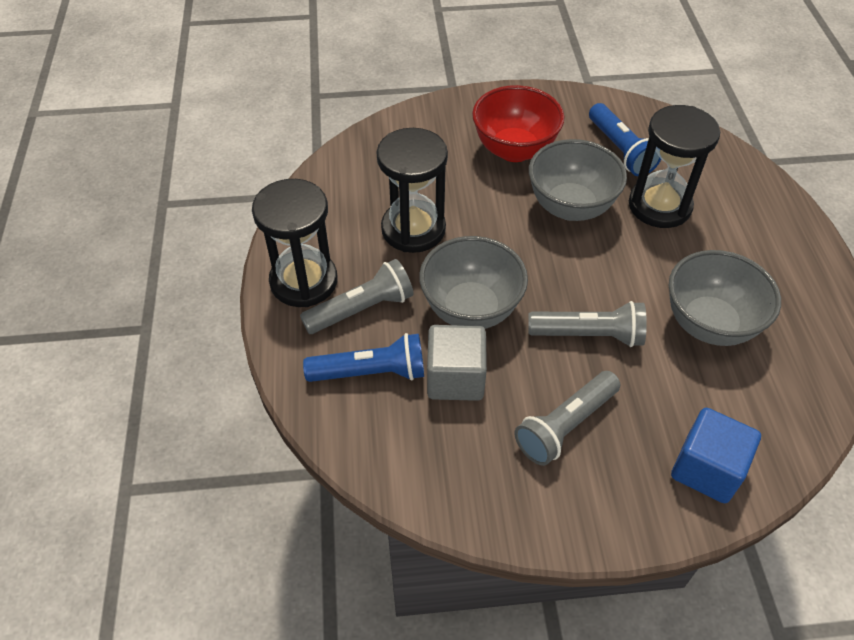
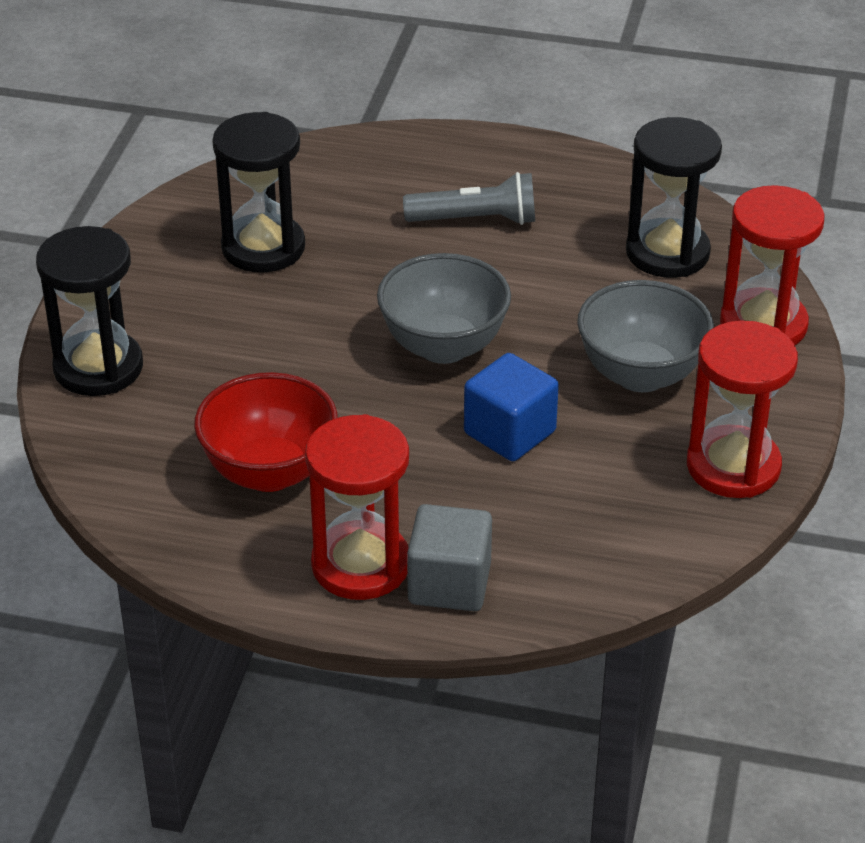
blue flashlight: 2 -> 0
grey bowl: 3 -> 2
grey flashlight: 3 -> 1
red hourglass: 0 -> 3

